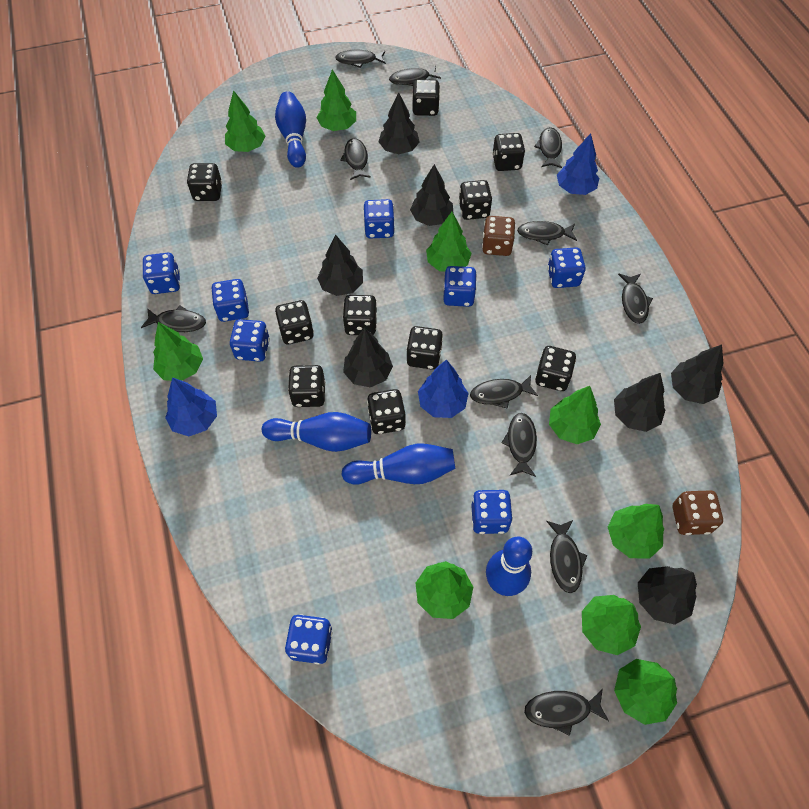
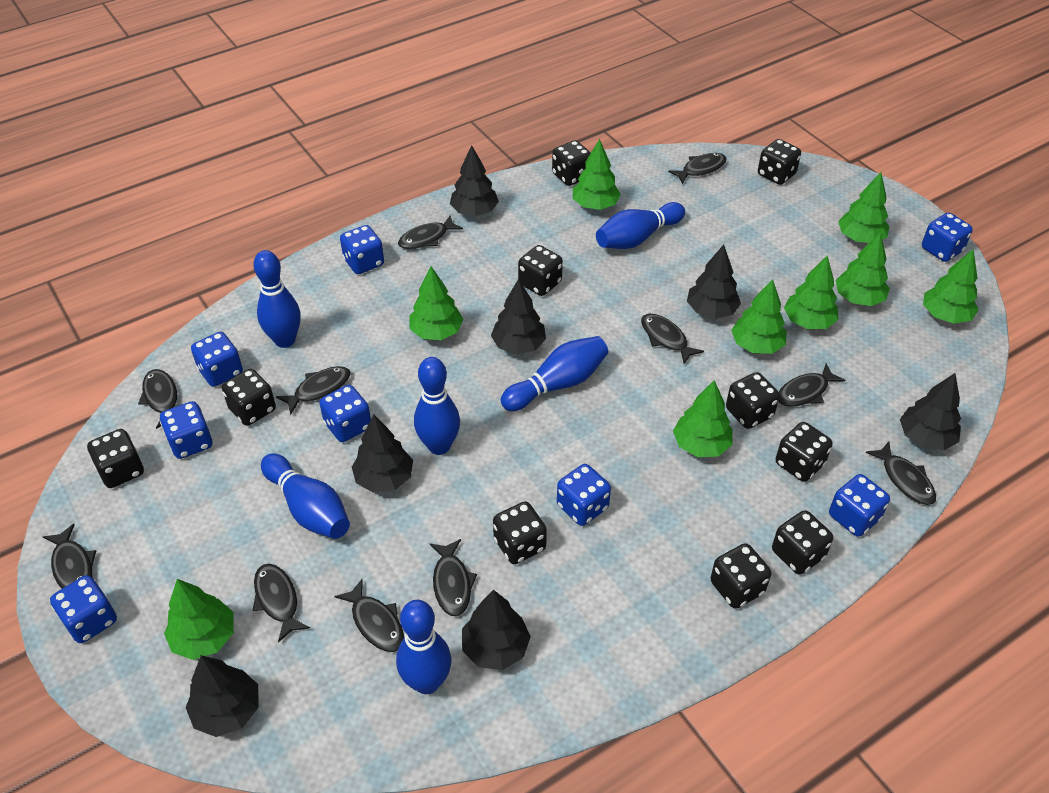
blue bowling pin: 4 -> 6
blue tree: 3 -> 0
brown dice: 2 -> 0

